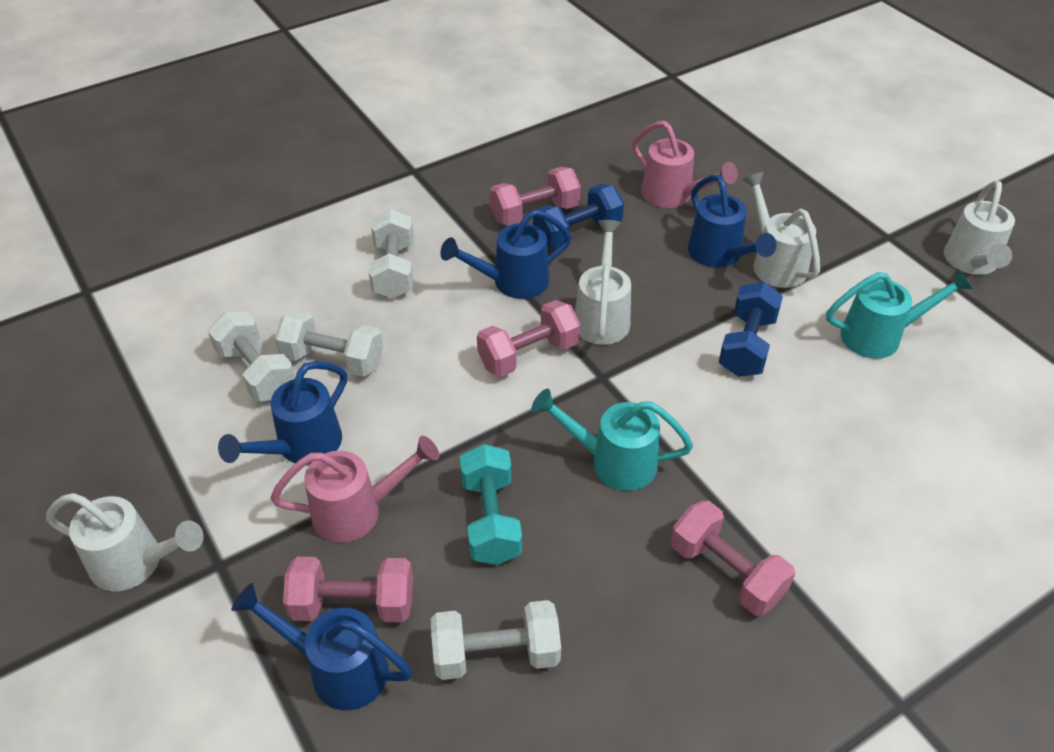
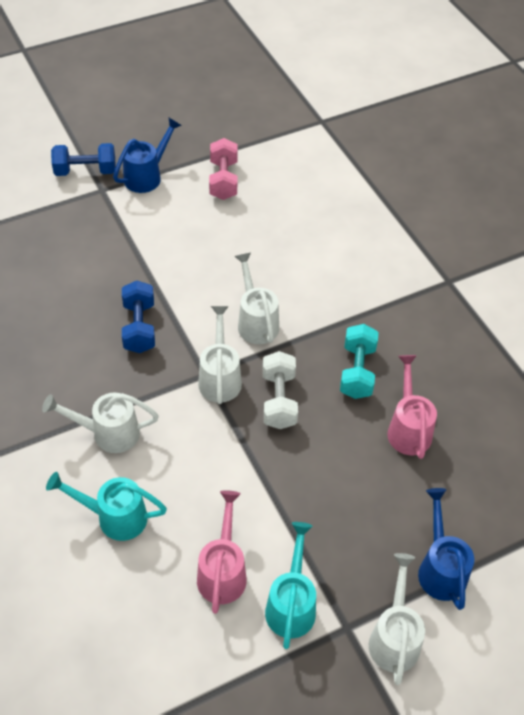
blue watering can: 4 -> 2
pink dumbbell: 4 -> 1
white dumbbell: 4 -> 1

